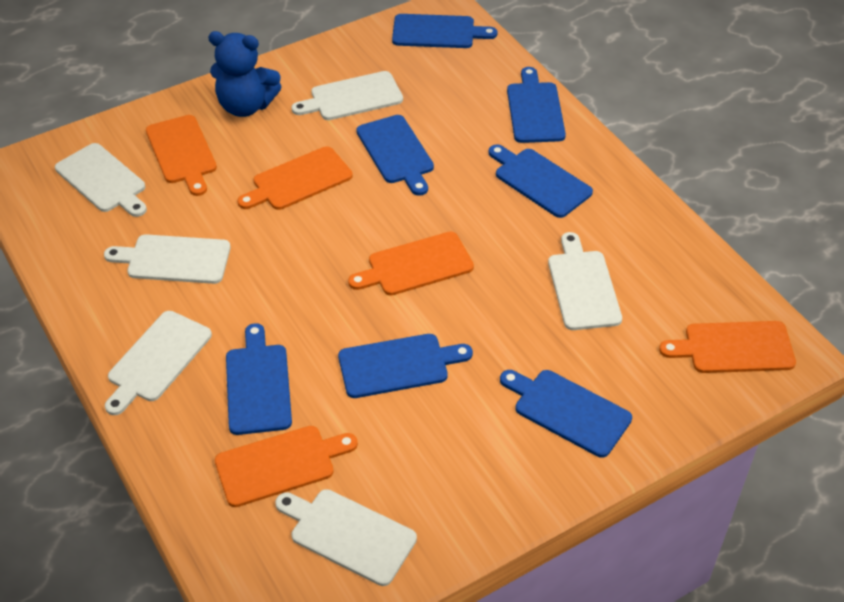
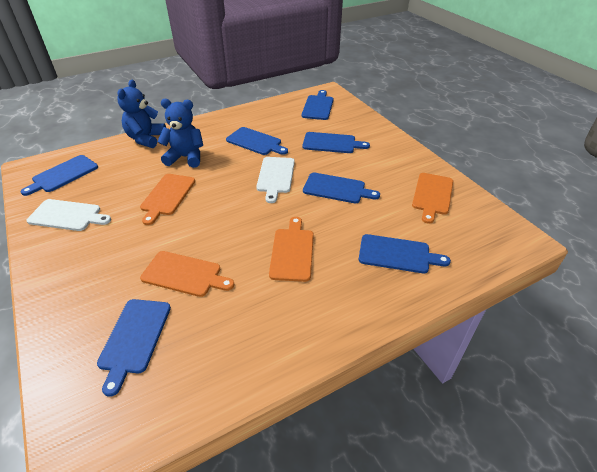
blue teddy bear: 1 -> 2
orange cutting board: 5 -> 4
white cutting board: 6 -> 2

